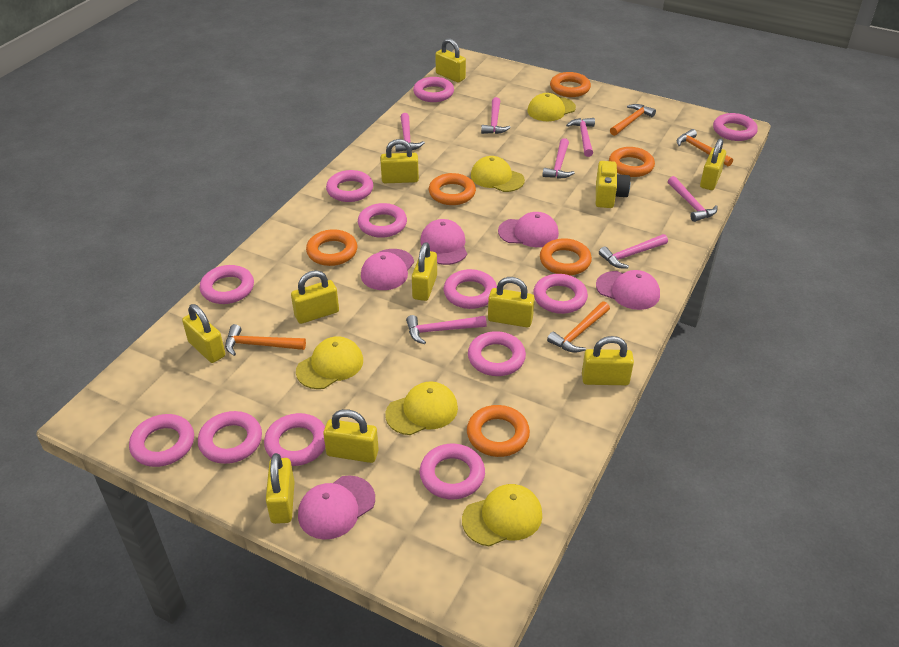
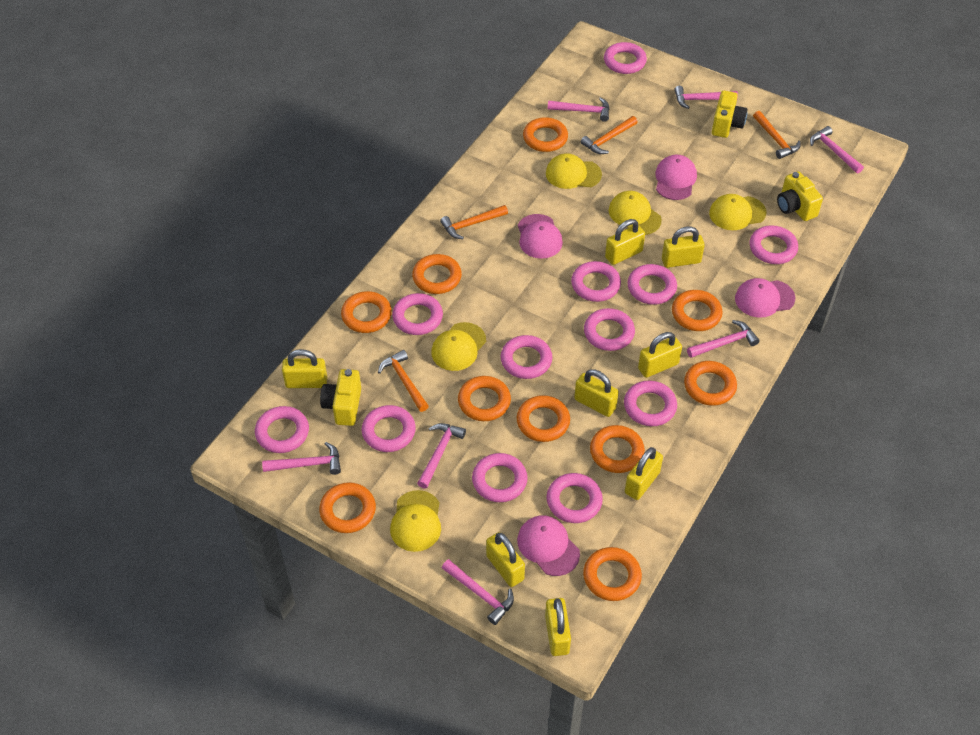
orange ring: 6 -> 10
pink cap: 5 -> 4
yellow camera: 1 -> 3
yellow padlock: 10 -> 8

